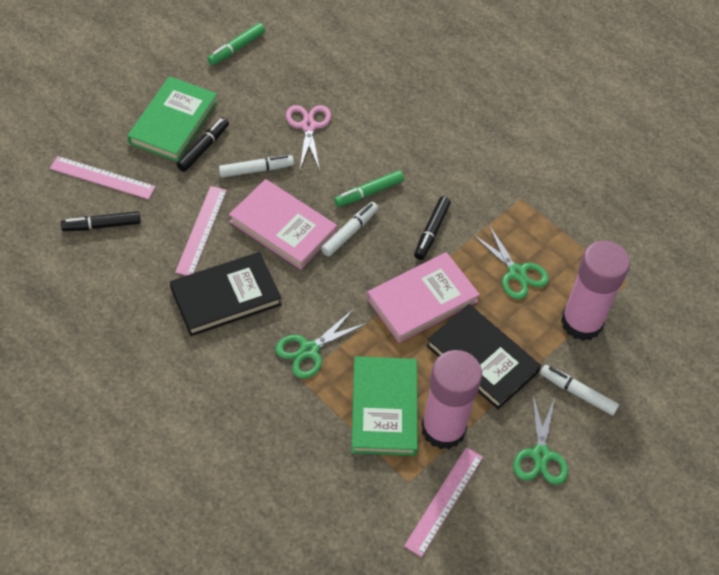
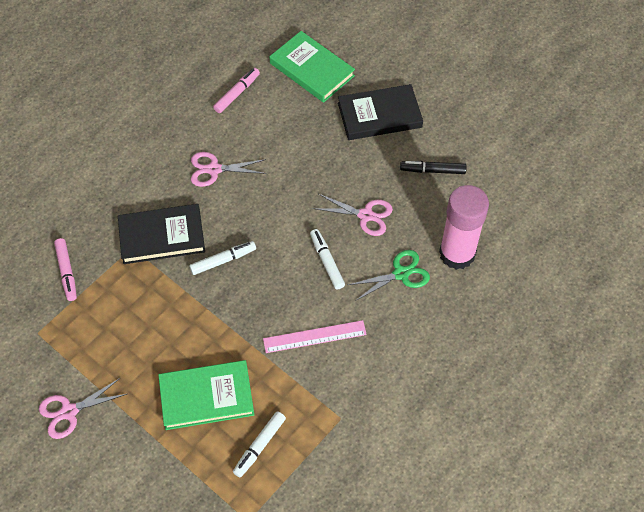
black marker: 3 -> 1
green marker: 2 -> 0
green scissors: 3 -> 1
pink book: 2 -> 0
pink glue stick: 2 -> 1
pink marker: 0 -> 2
pink ruler: 3 -> 1
pink scissors: 1 -> 3

